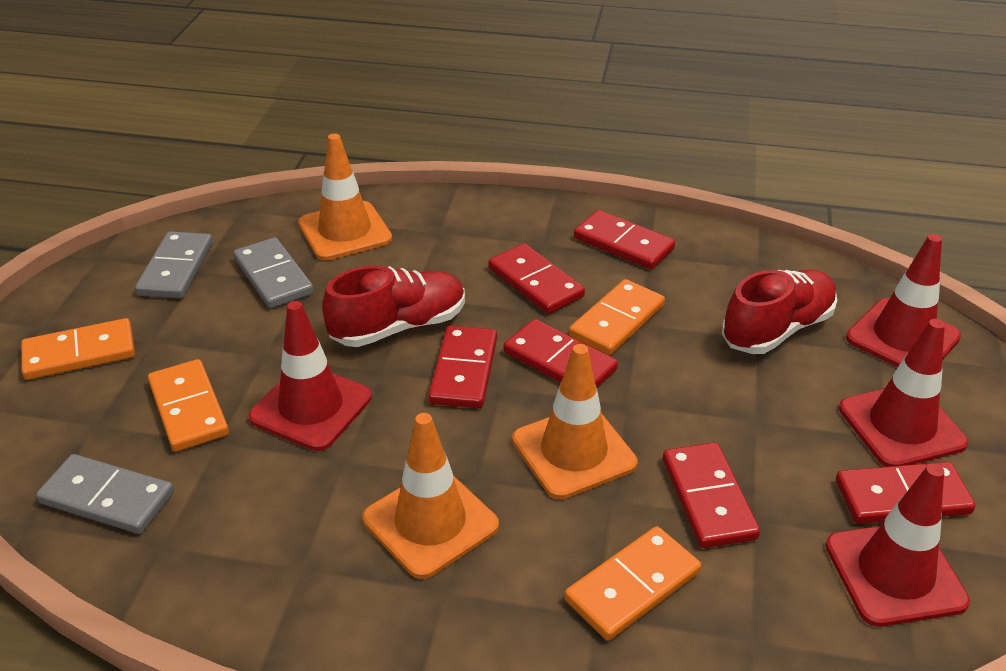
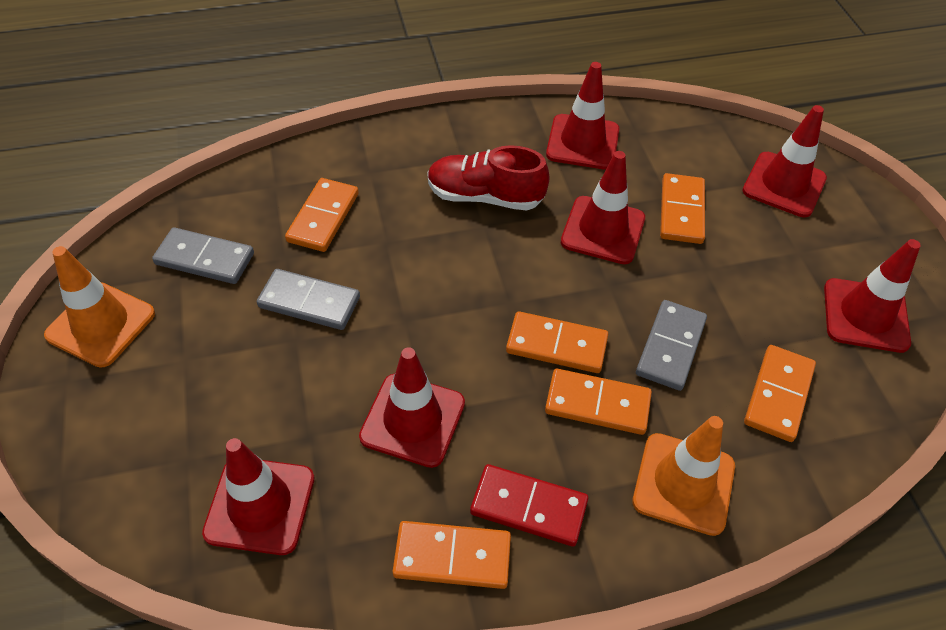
orange domino: 4 -> 6
orange traffic cone: 3 -> 2
red domino: 6 -> 1
red shoe: 2 -> 1
red traffic cone: 4 -> 6

